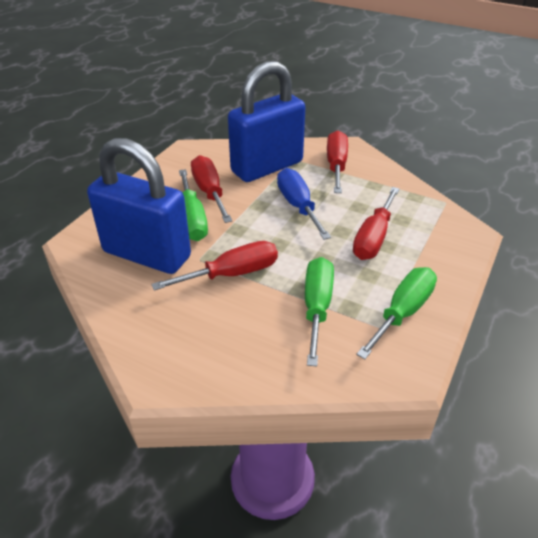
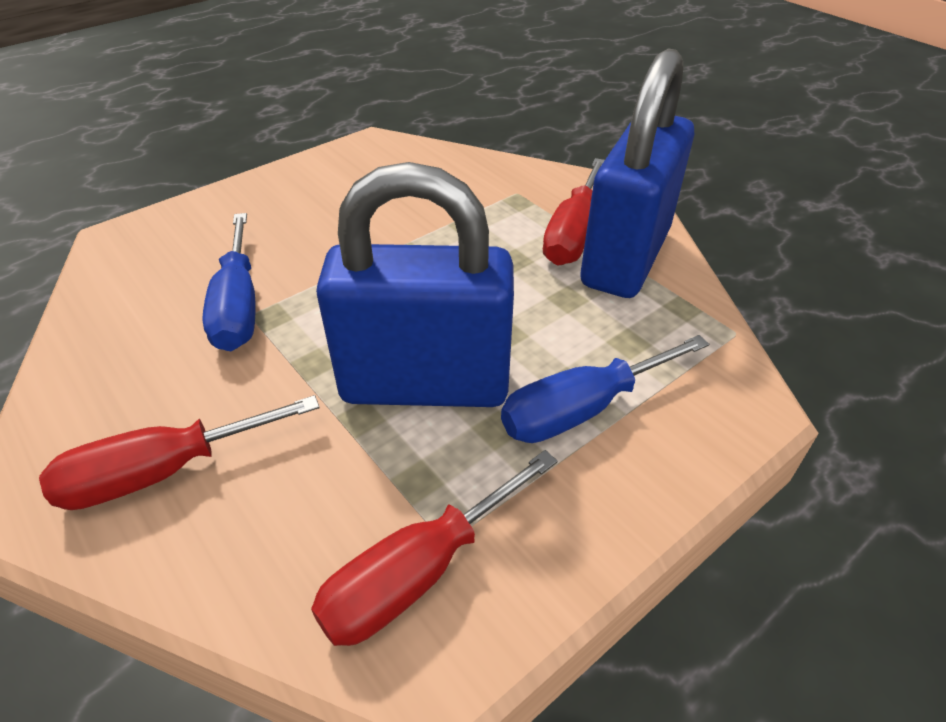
blue screwdriver: 1 -> 2
green screwdriver: 3 -> 0
red screwdriver: 4 -> 3

